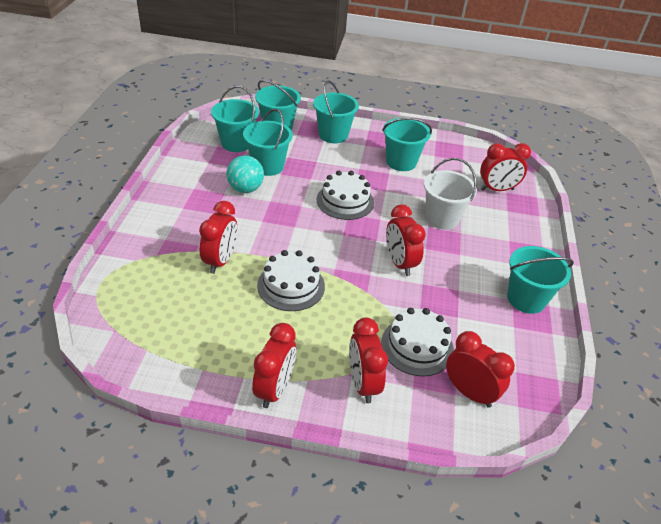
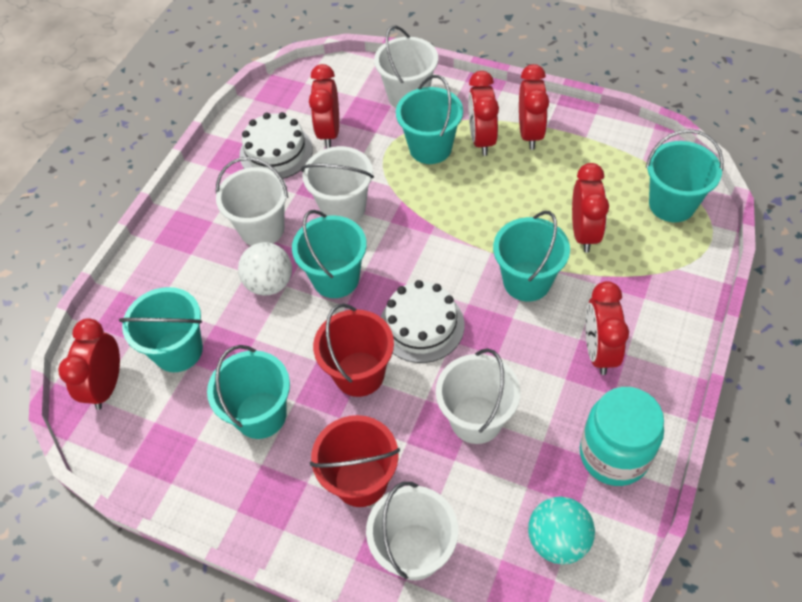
red bucket: 0 -> 2
turquoise jar: 0 -> 1
white ball: 0 -> 1
white bucket: 1 -> 5
white cake: 3 -> 2

